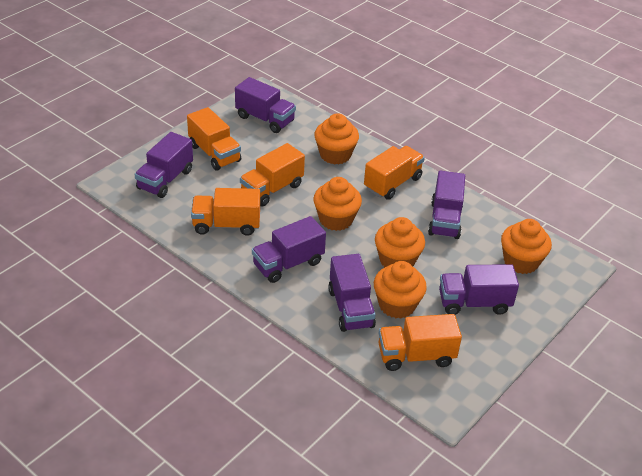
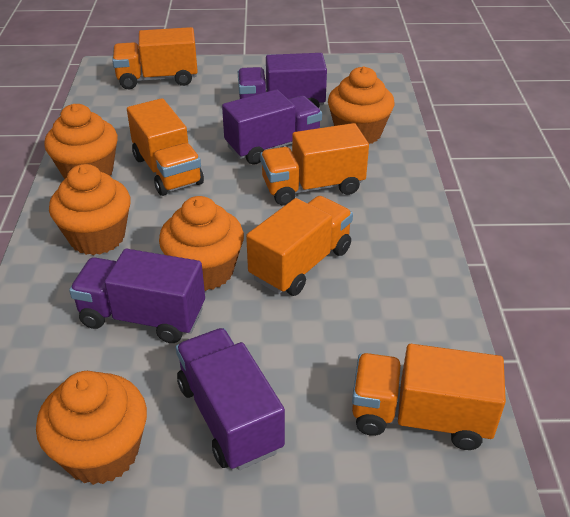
purple truck: 6 -> 4

